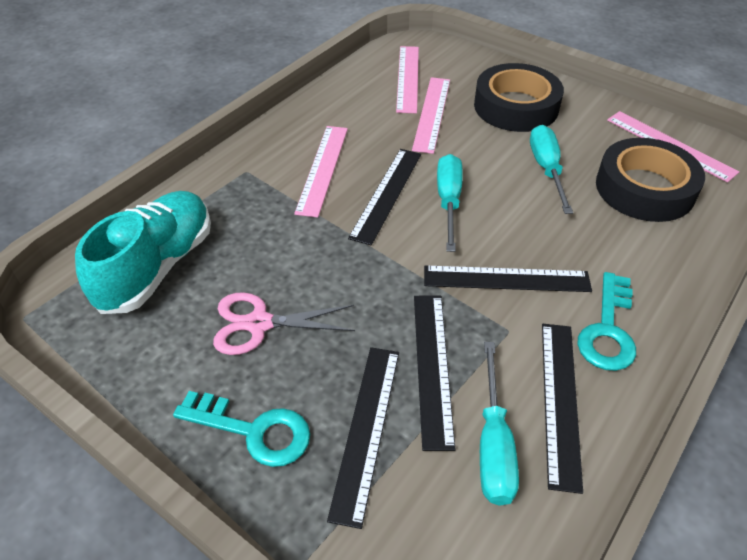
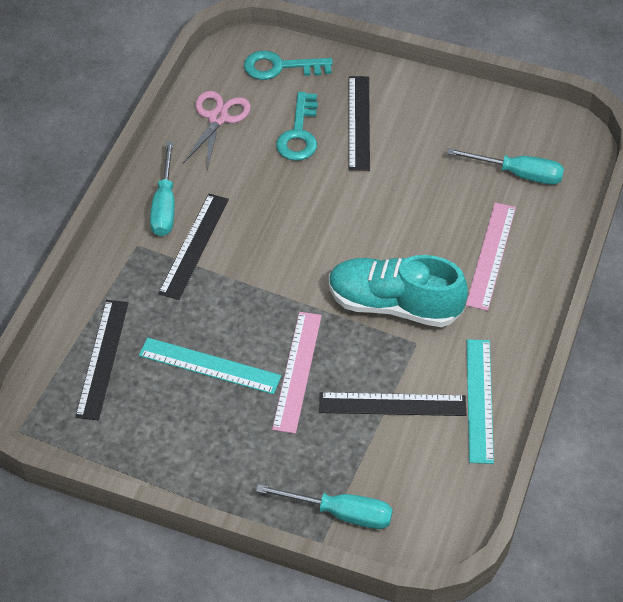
black ruler: 5 -> 4
black tape: 2 -> 0
pink ruler: 4 -> 2
turquoise ruler: 0 -> 2

